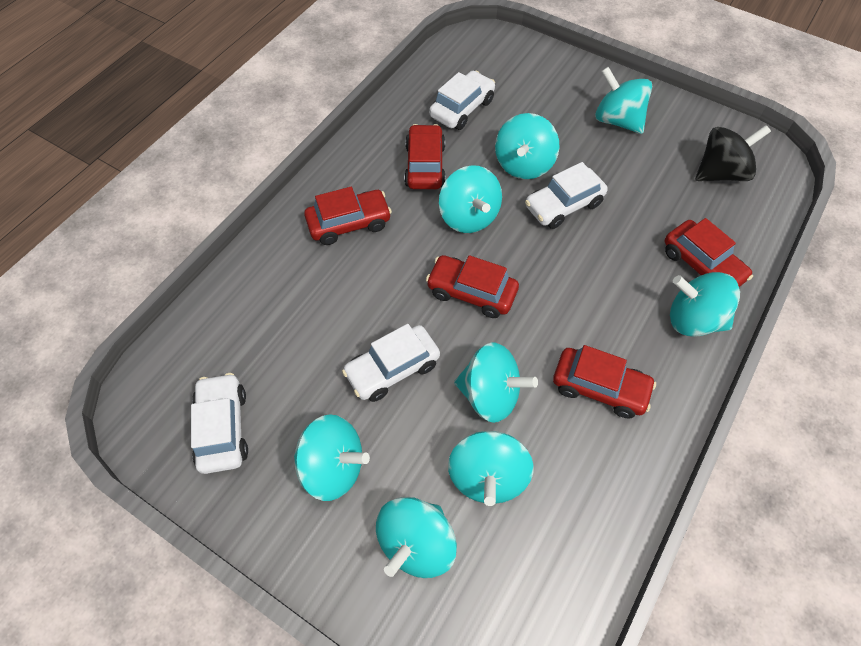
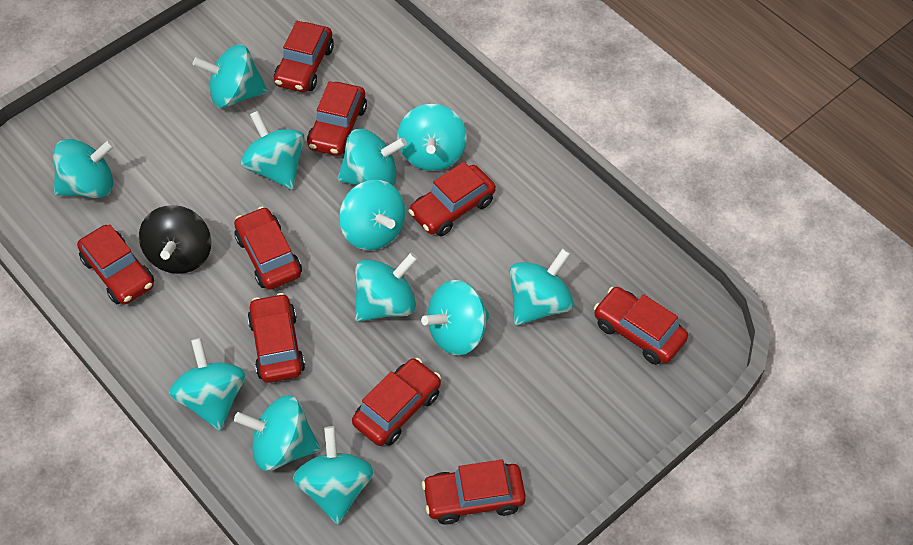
red car: 5 -> 9
turquoise spinning top: 8 -> 12
white car: 4 -> 0

